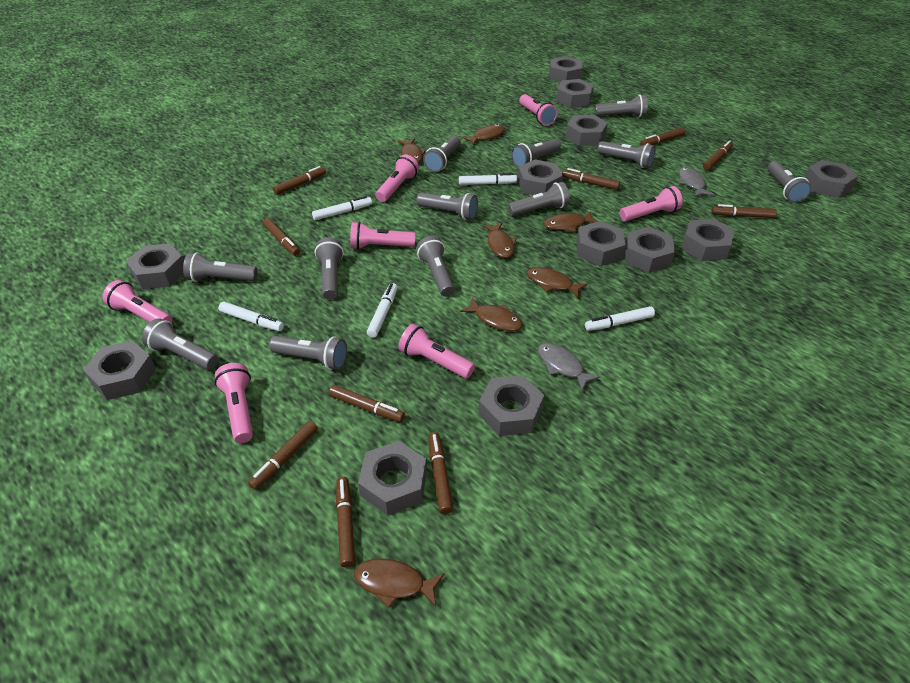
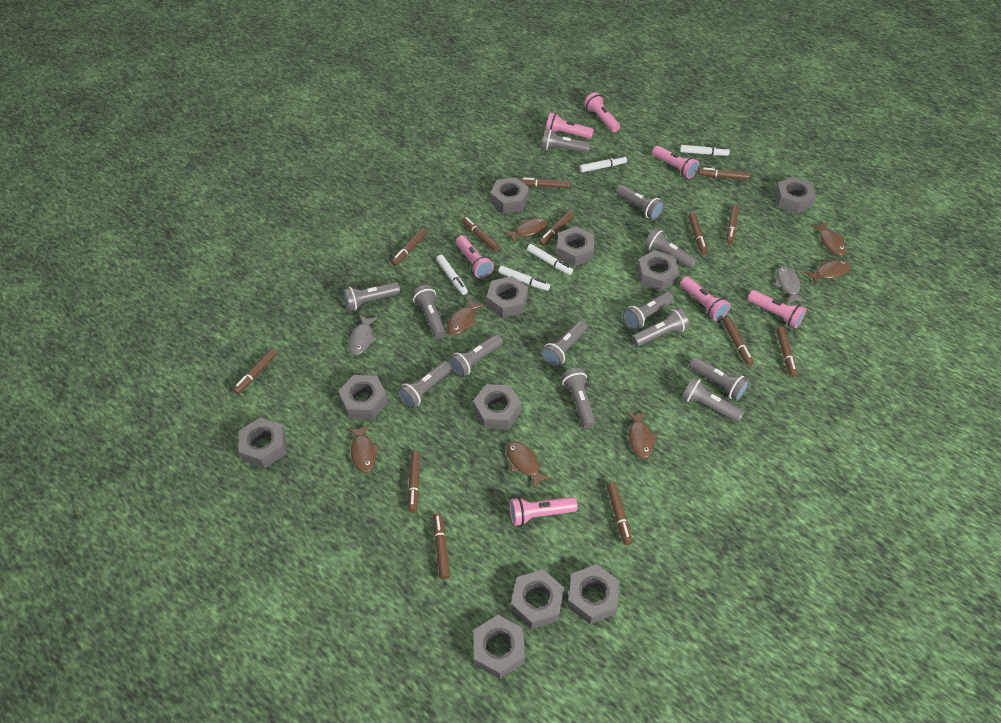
brown marker: 10 -> 13
grey flashlight: 12 -> 13
grey nut: 12 -> 11

